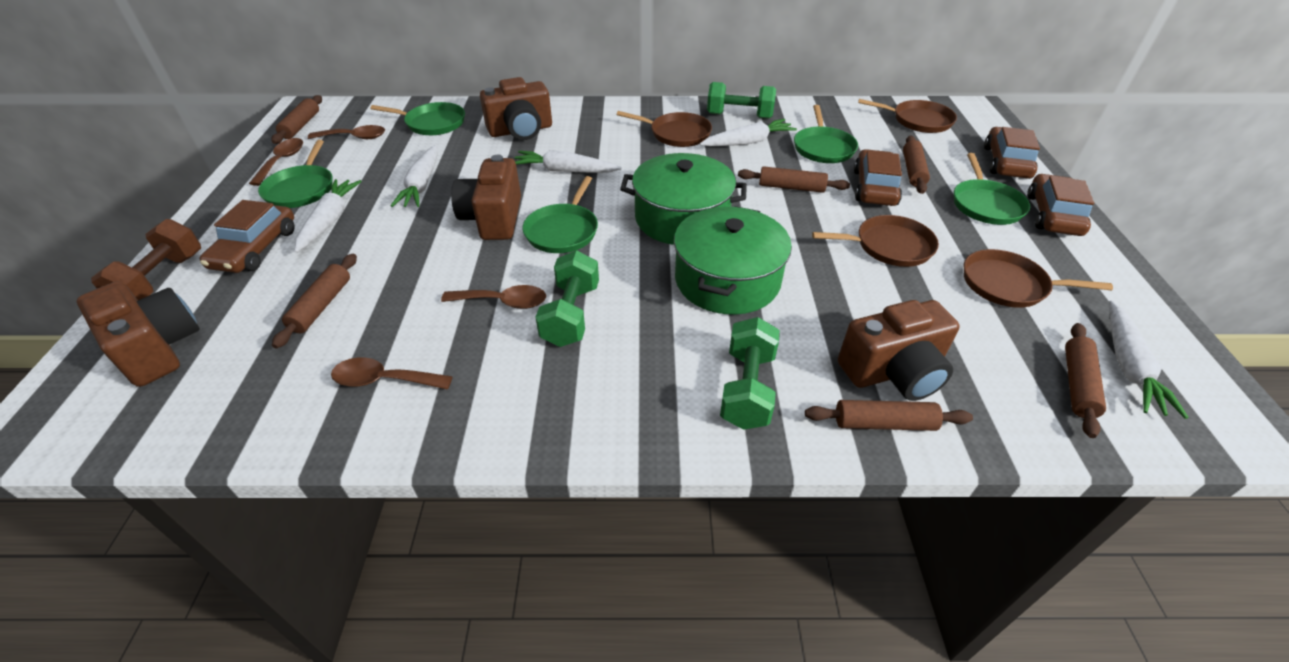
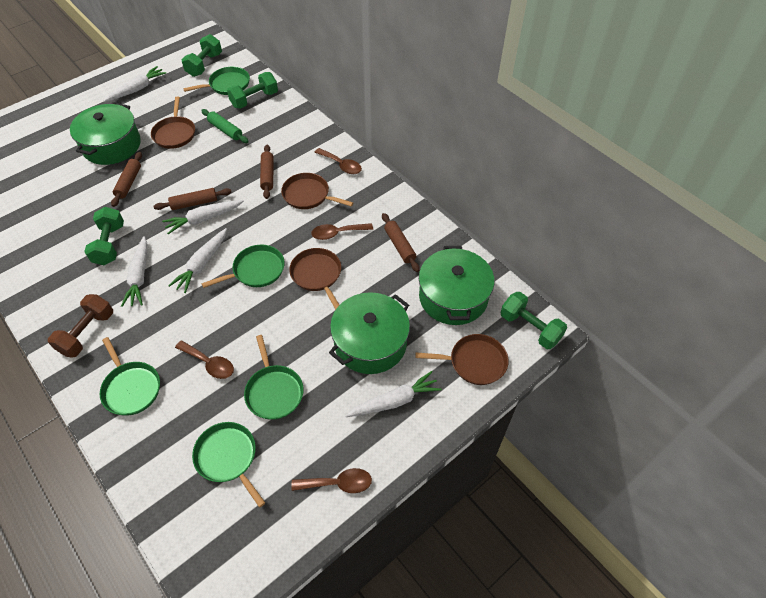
brown camera: 4 -> 0
brown car: 4 -> 0
brown rolling pin: 6 -> 4
green dumbbell: 3 -> 4
green pot: 2 -> 3
green rolling pin: 0 -> 1

